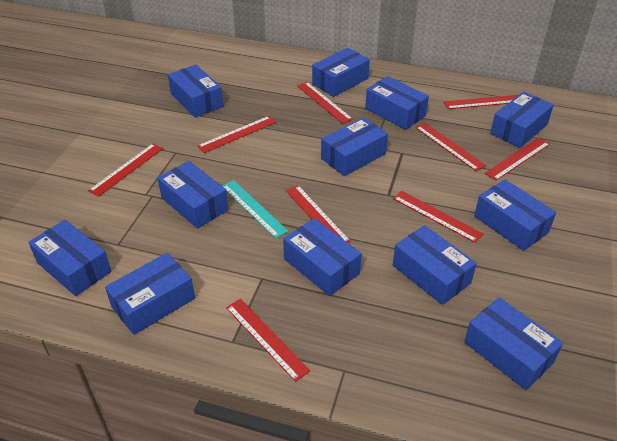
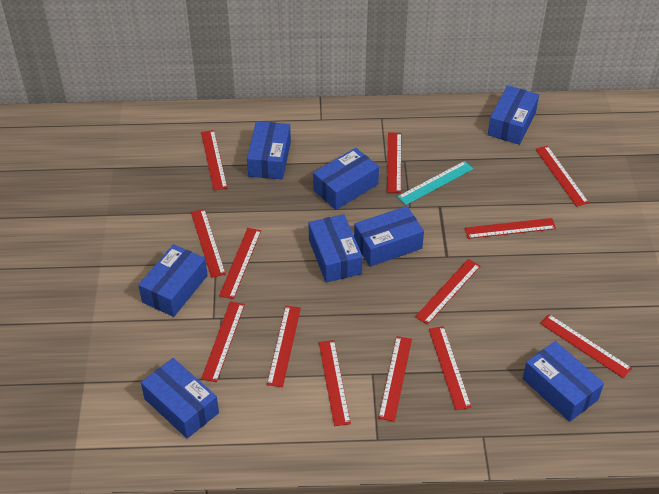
blue box: 12 -> 8
red ruler: 9 -> 13

